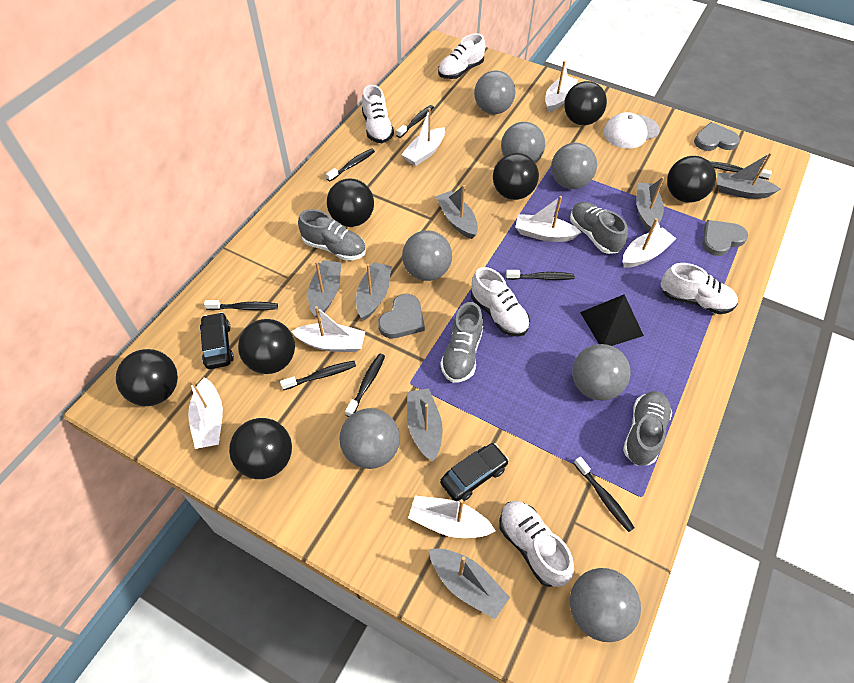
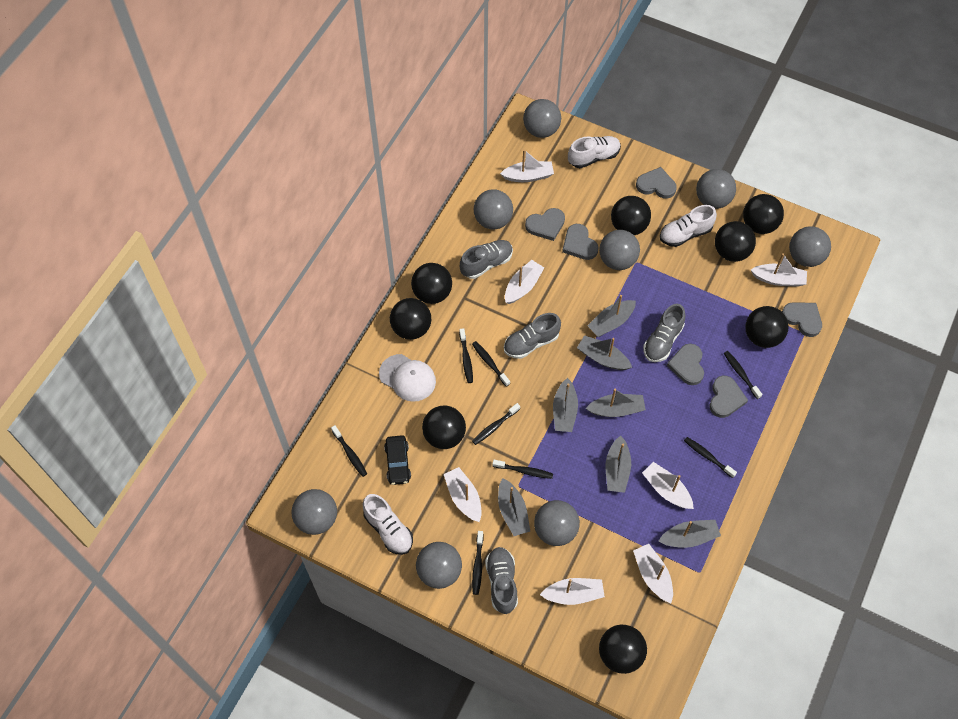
black ball: 7 -> 8
black car: 2 -> 1
black pyramid: 1 -> 0
grey ball: 7 -> 8
grey heart: 3 -> 6
white shoe: 5 -> 3

